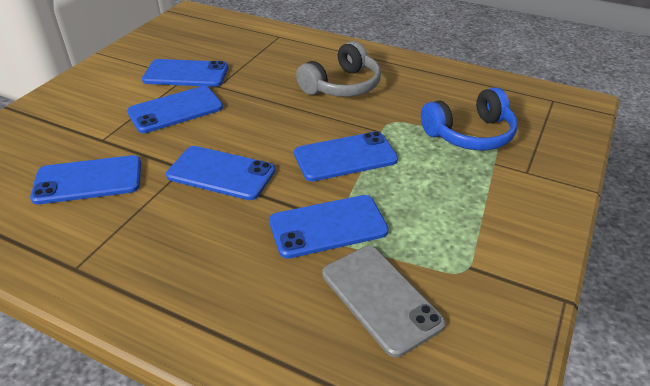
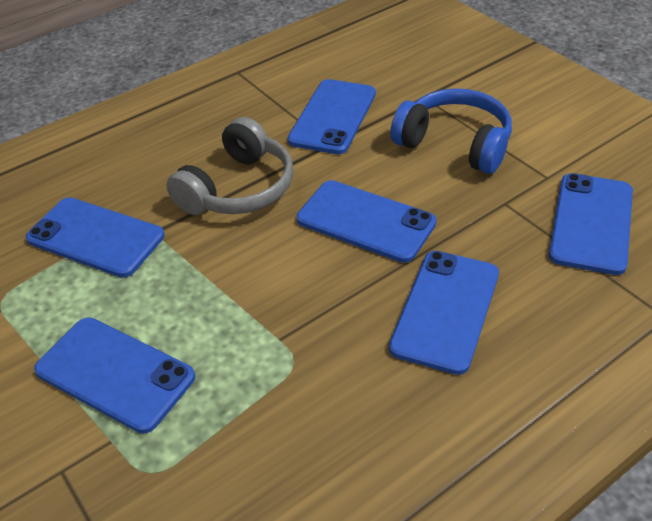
grey phone: 1 -> 0

